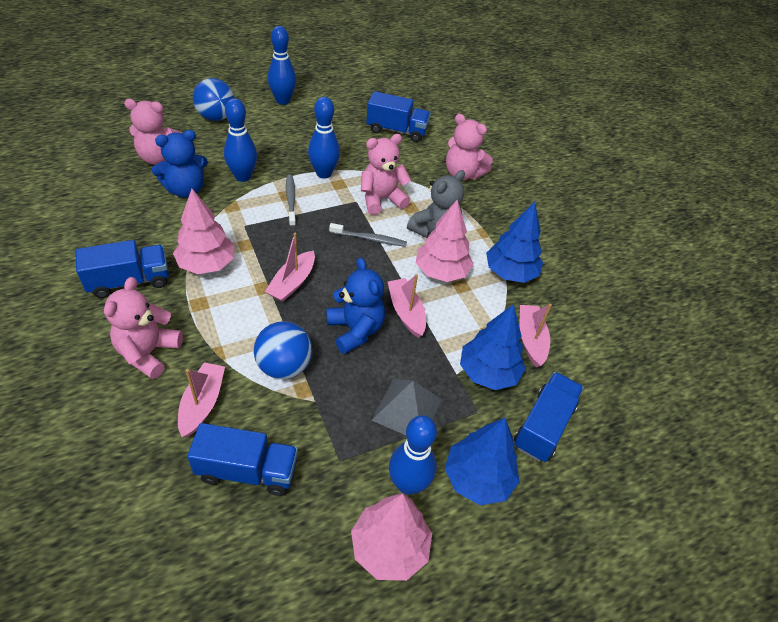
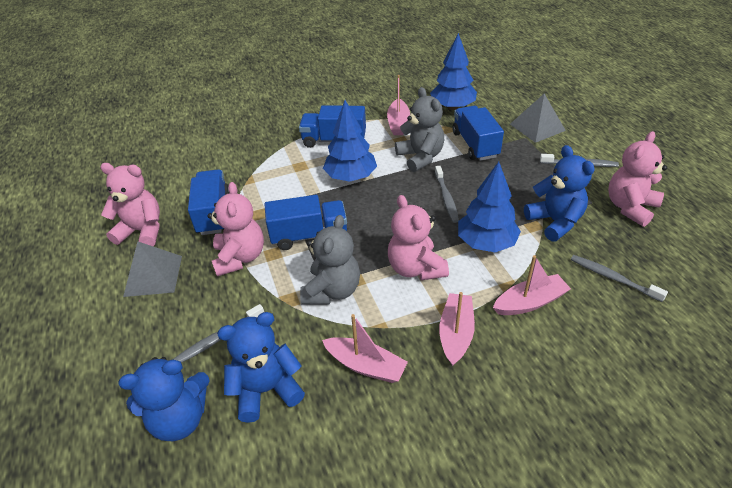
blue ball: 2 -> 0
blue bowling pin: 4 -> 0
blue teddy bear: 2 -> 3
grey pyramid: 1 -> 2
grey teddy bear: 1 -> 2
grey toothbrush: 2 -> 4
pink tree: 3 -> 0

